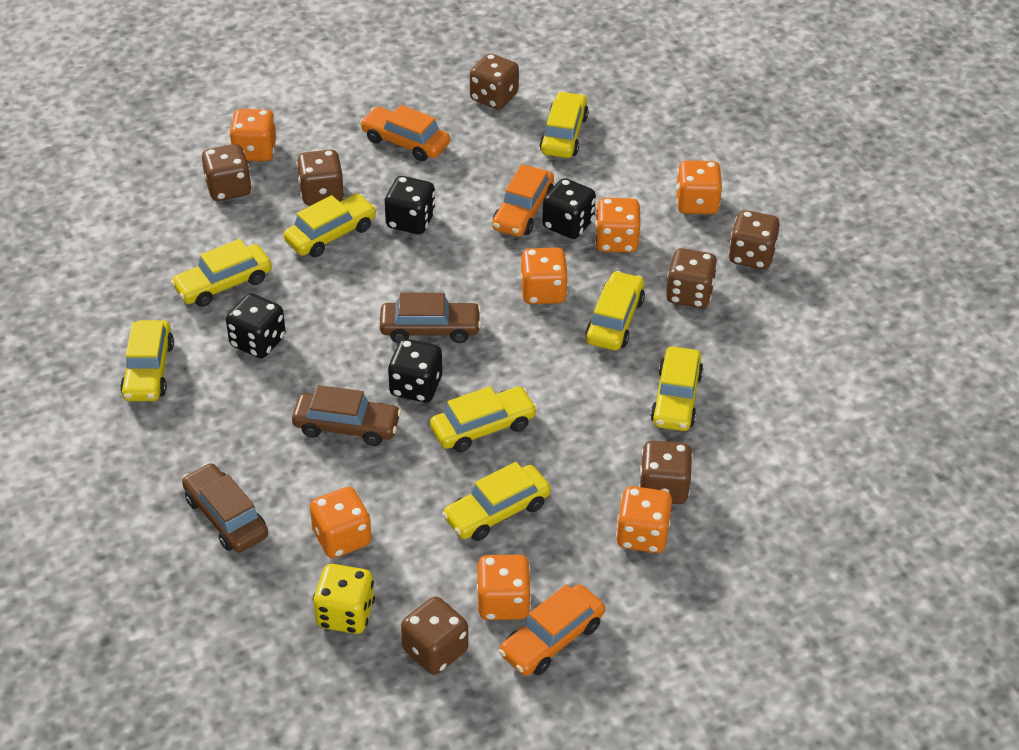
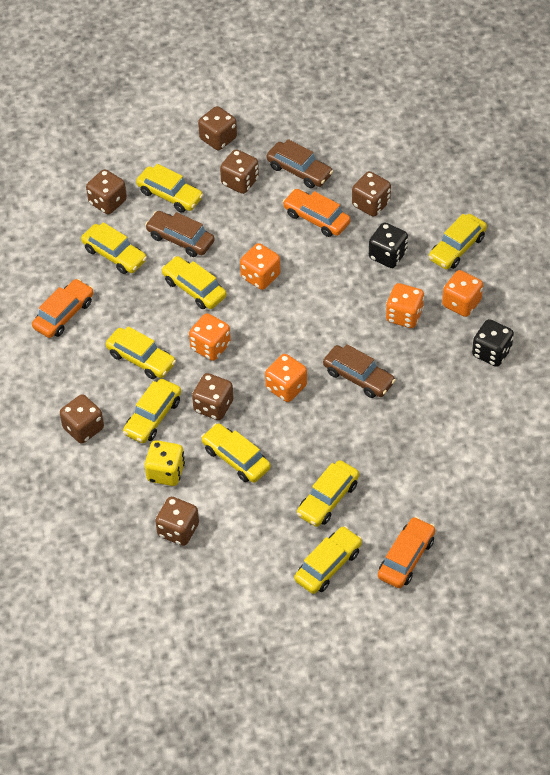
black dice: 4 -> 2
orange dice: 7 -> 5
yellow car: 8 -> 9

